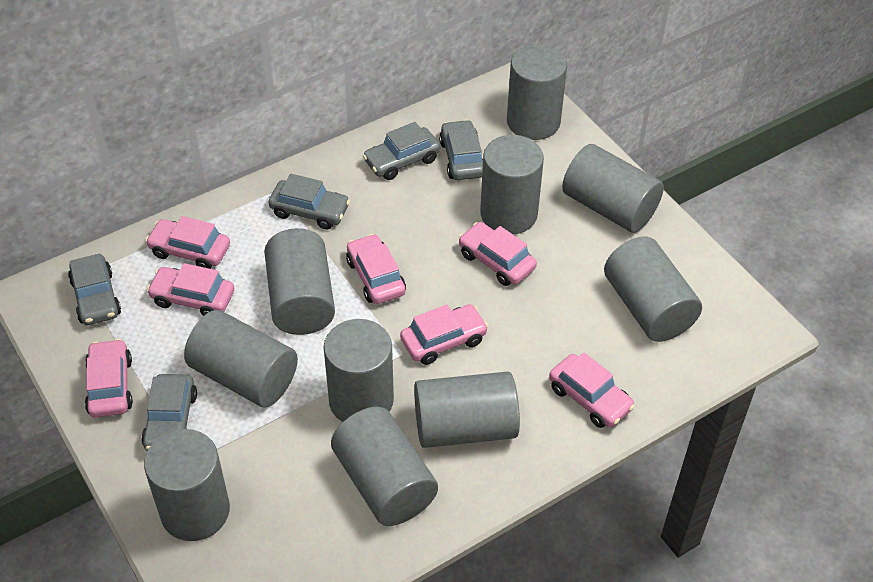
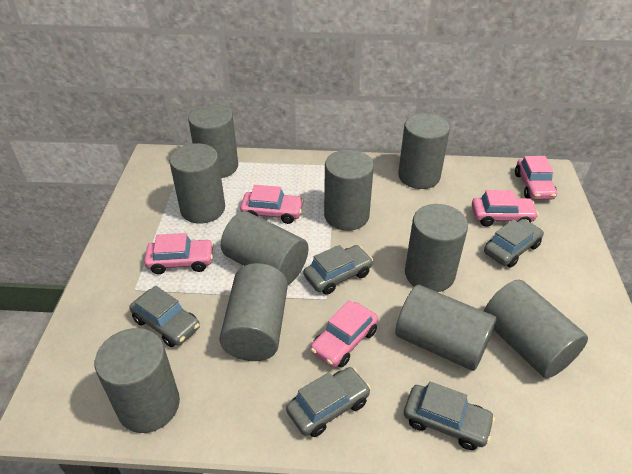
pink car: 7 -> 5

